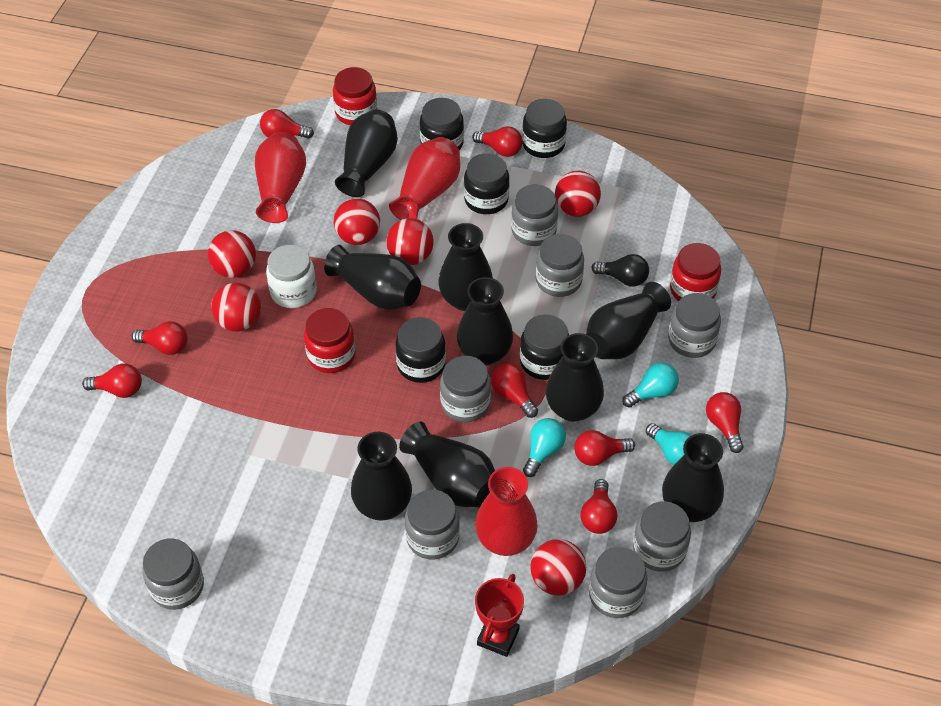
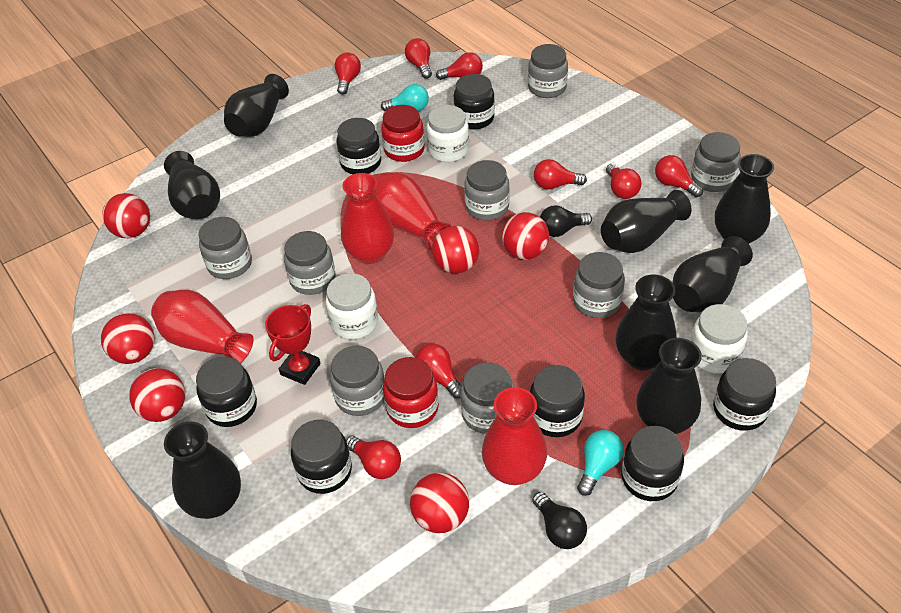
black jar: 5 -> 7
black light bulb: 1 -> 2
black vase: 9 -> 8
red jar: 3 -> 2
red vase: 3 -> 4
turquoise light bulb: 3 -> 2
white jar: 1 -> 3

